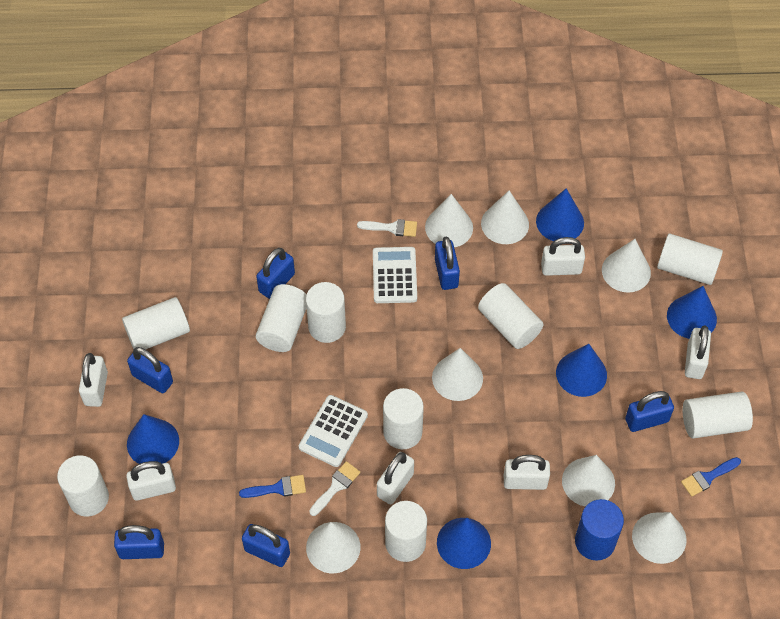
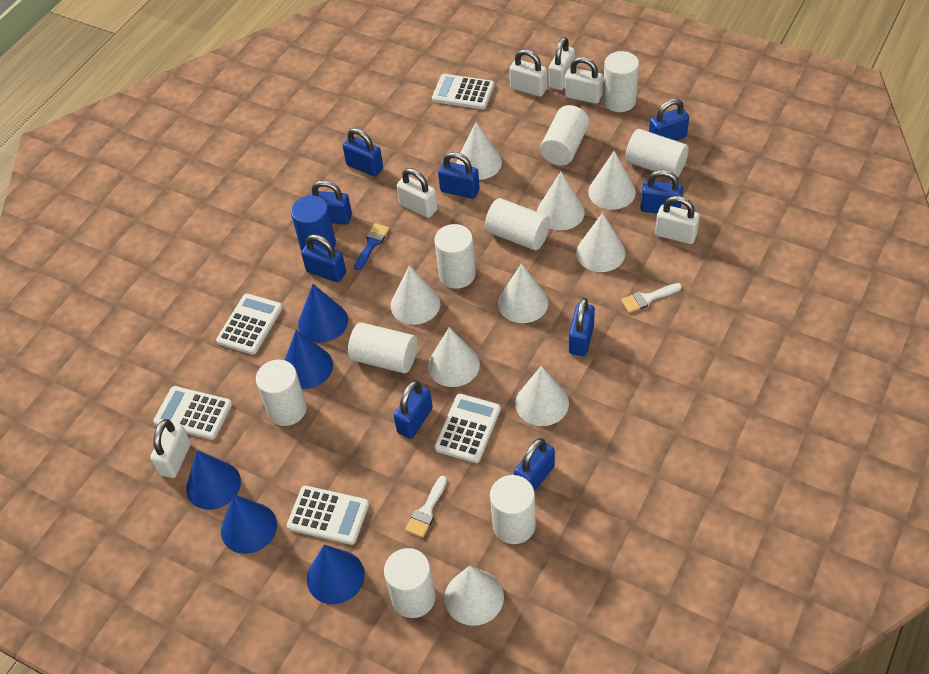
blue brush: 2 -> 1
blue padlock: 6 -> 9
white calculator: 2 -> 5
white cone: 7 -> 9

